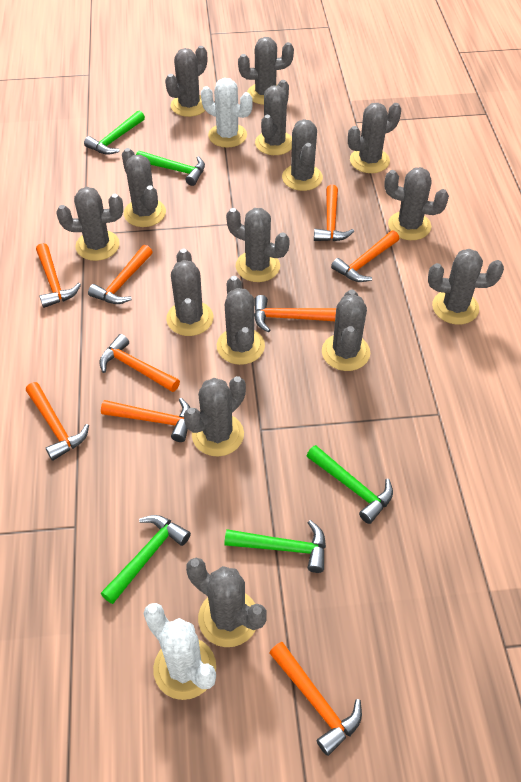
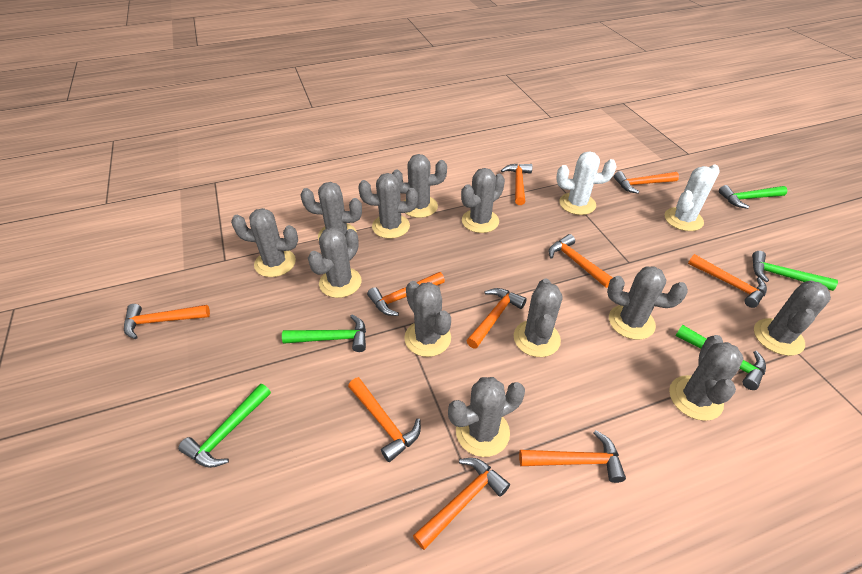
grey cactus: 15 -> 12
orange hammer: 9 -> 10

